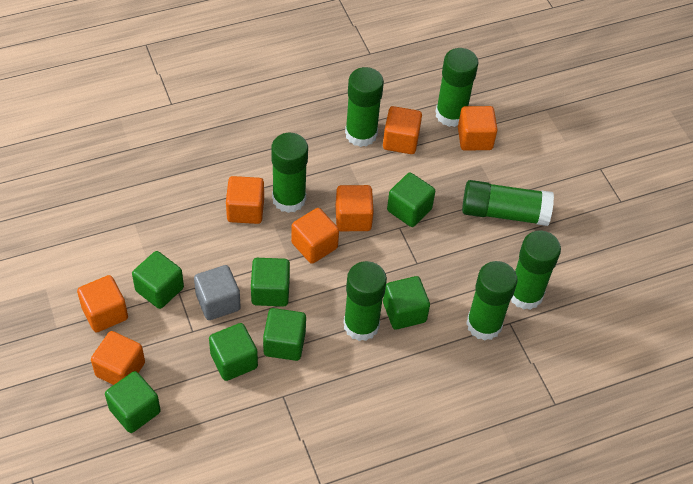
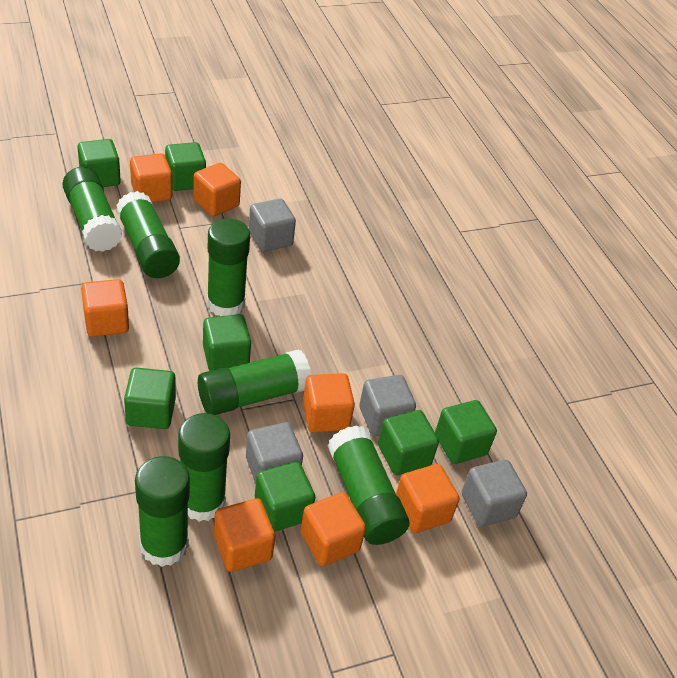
grey cube: 1 -> 4

